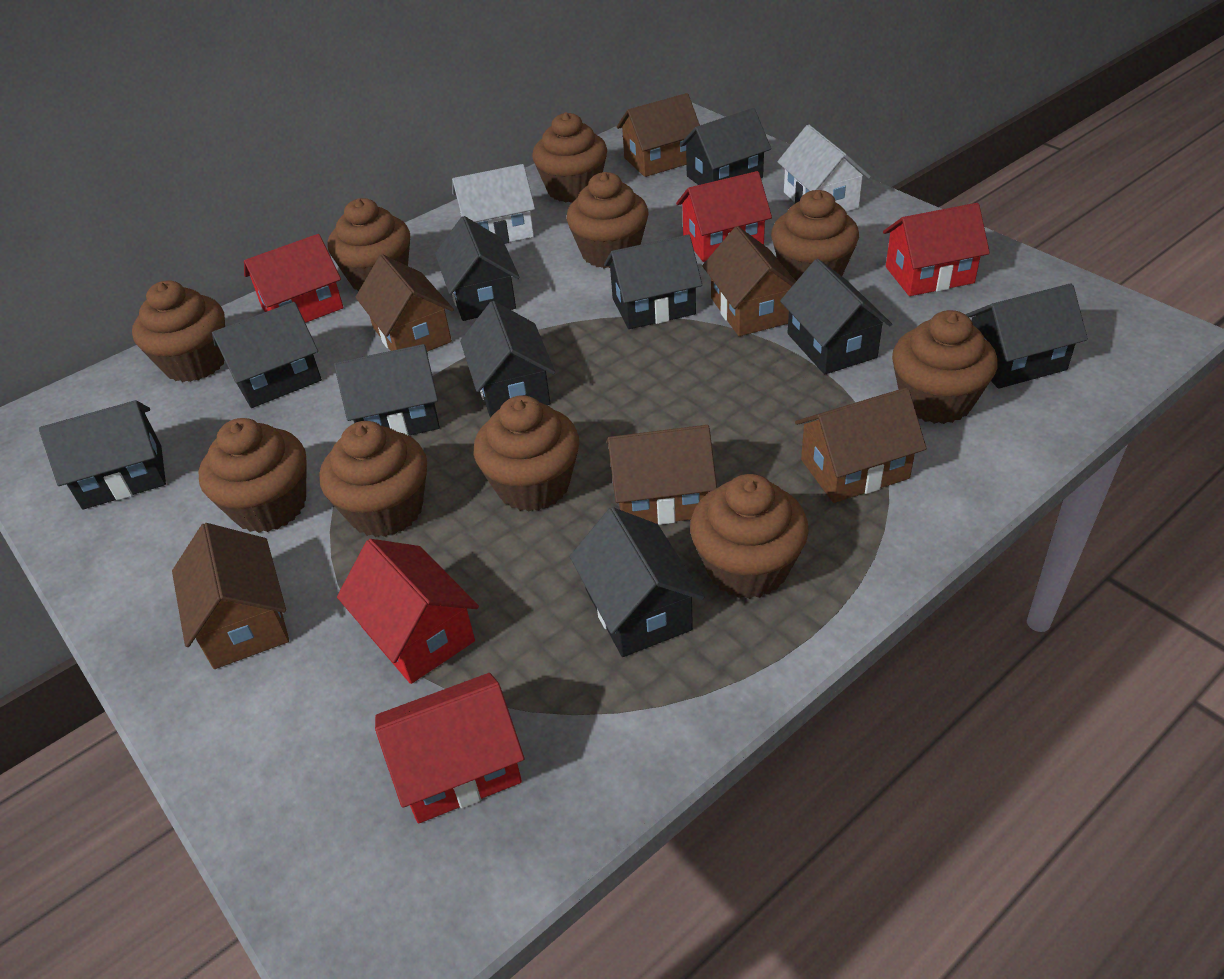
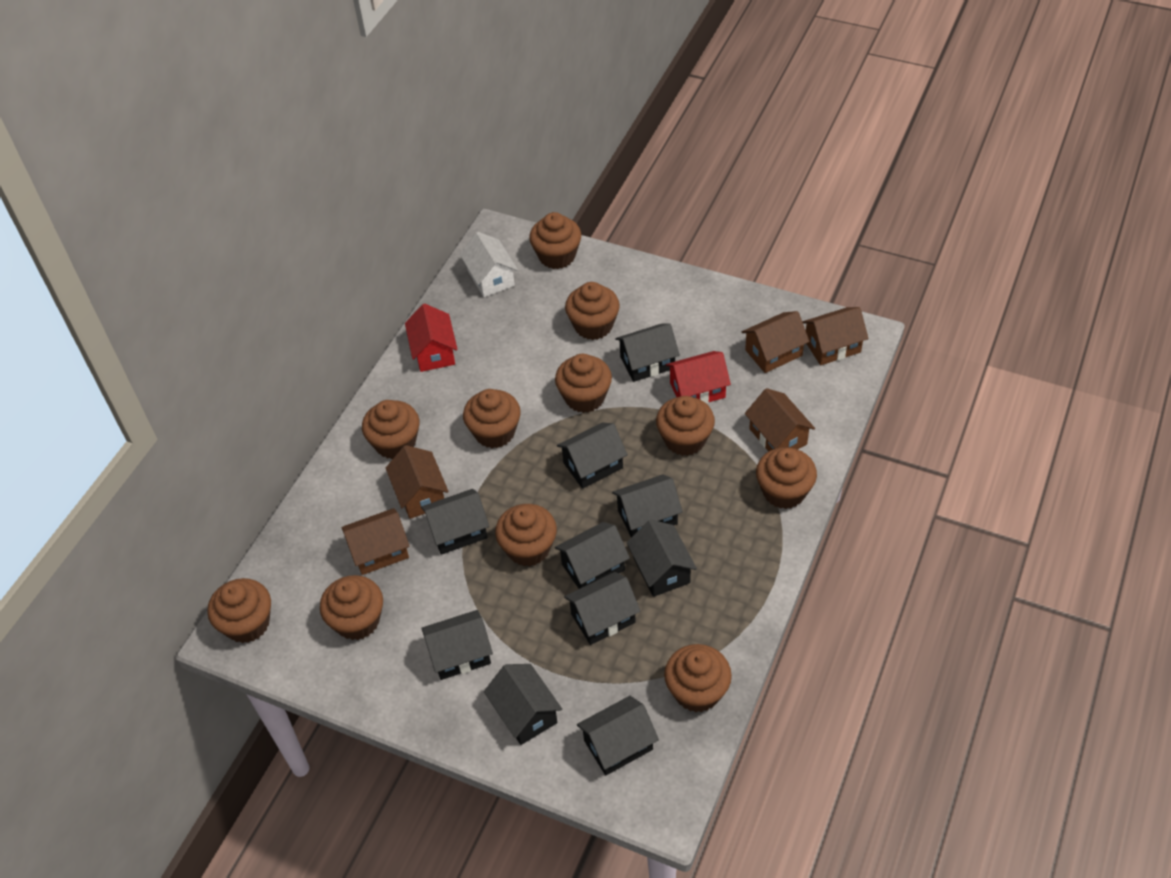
brown cupcake: 10 -> 11
brown house: 6 -> 5
red house: 5 -> 2
white house: 2 -> 1

